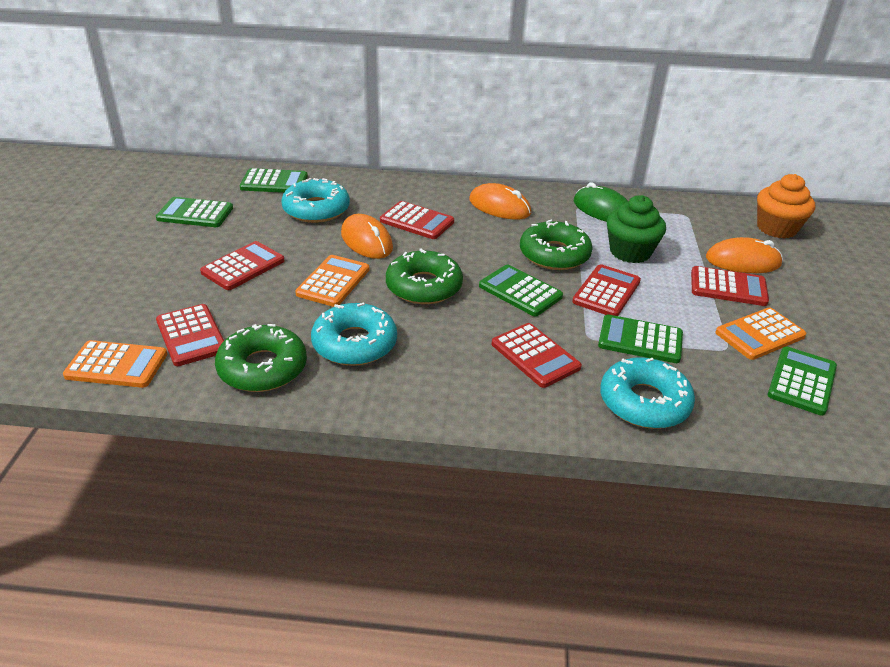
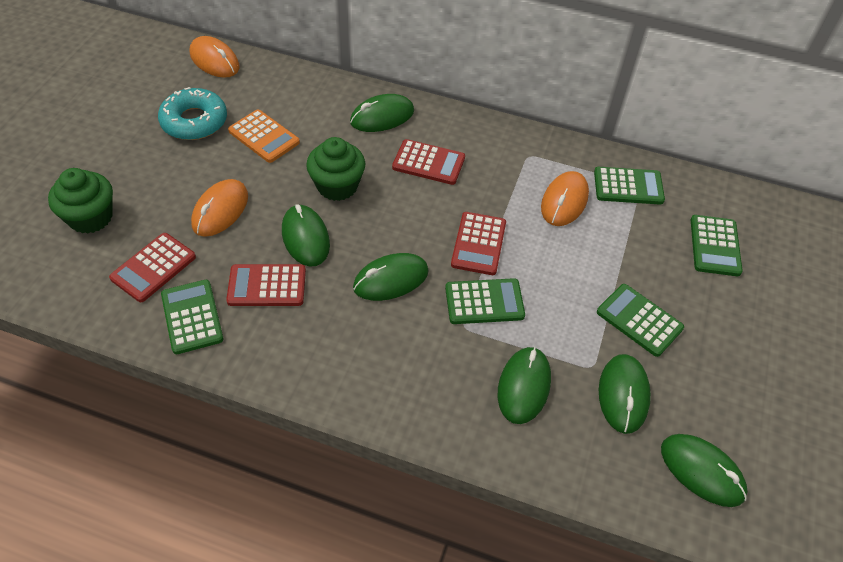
green cupcake: 1 -> 2
green donut: 3 -> 0
green mouse: 1 -> 6
orange calculator: 3 -> 1
orange cupcake: 1 -> 0
red calculator: 6 -> 4
turquoise donut: 3 -> 1

